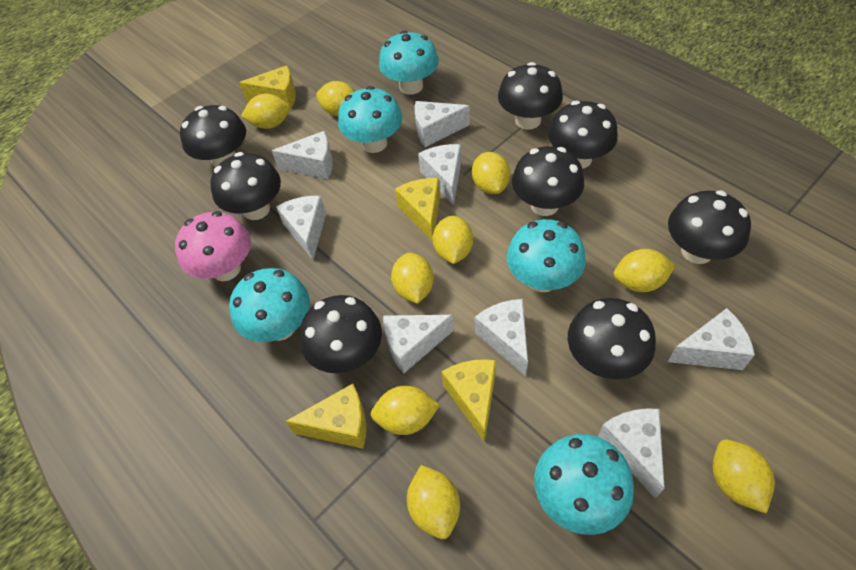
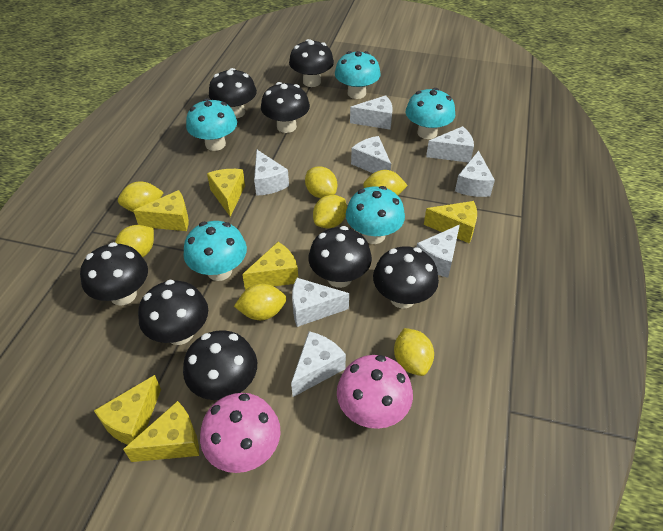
pink mushroom: 1 -> 2
yellow cheese: 4 -> 6
yellow lemon: 9 -> 7

